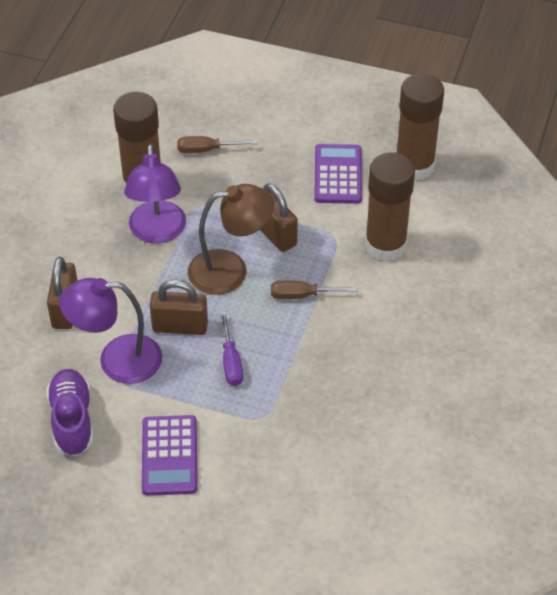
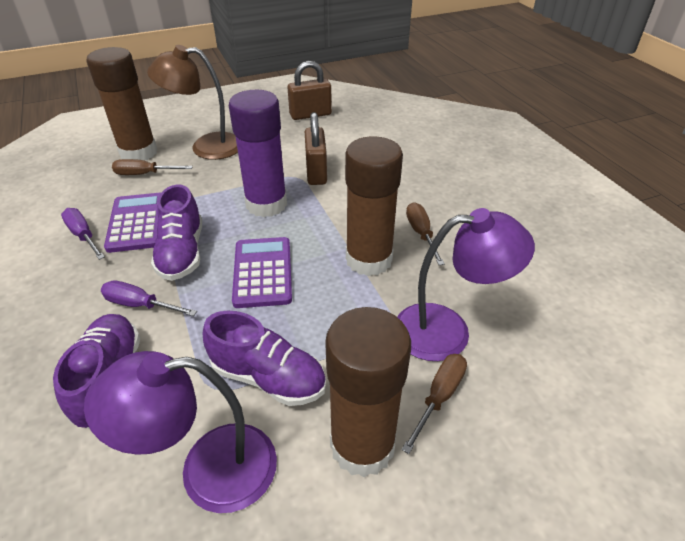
brown padlock: 3 -> 2
brown screwdriver: 2 -> 3
purple glue stick: 0 -> 1
purple screwdriver: 1 -> 2
purple shoe: 1 -> 3

